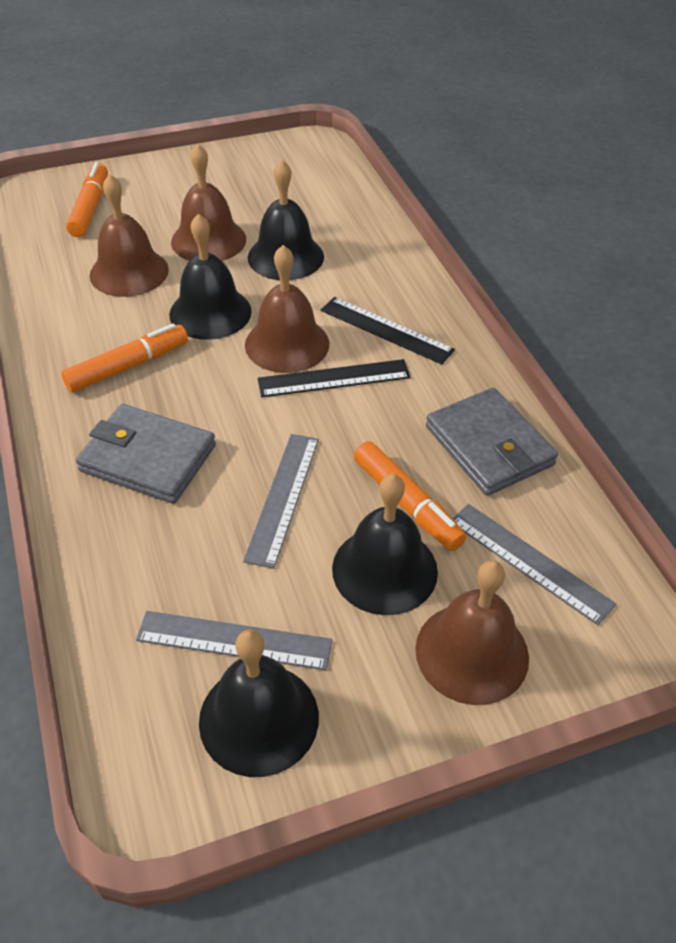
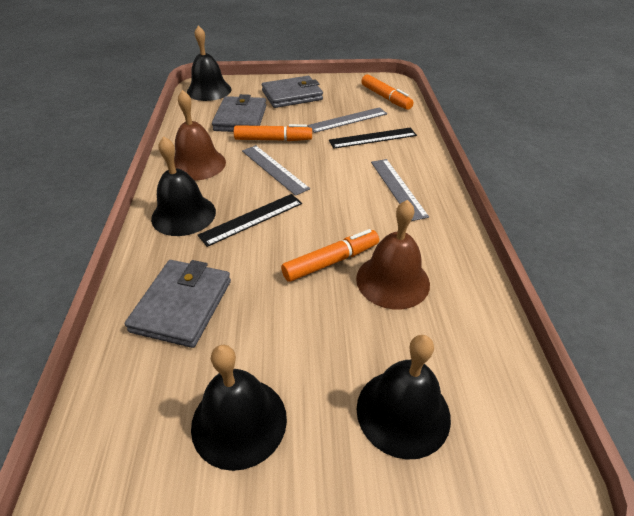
brown bell: 4 -> 2
grey wallet: 2 -> 3

